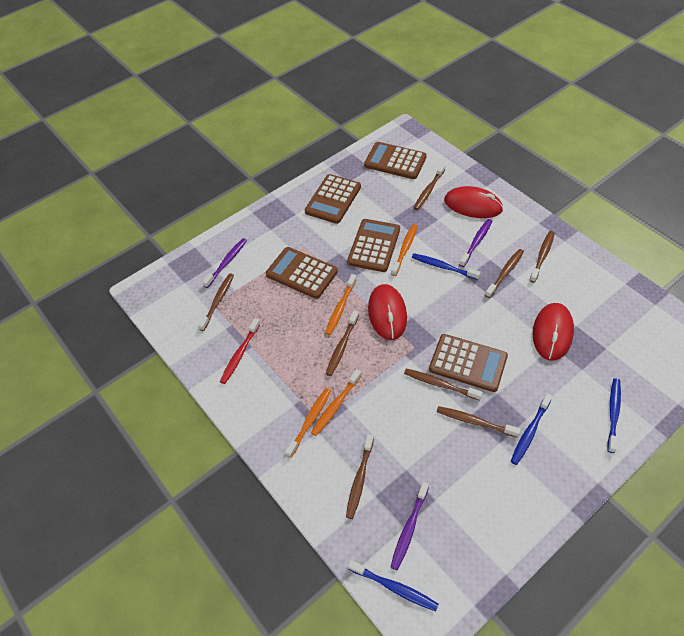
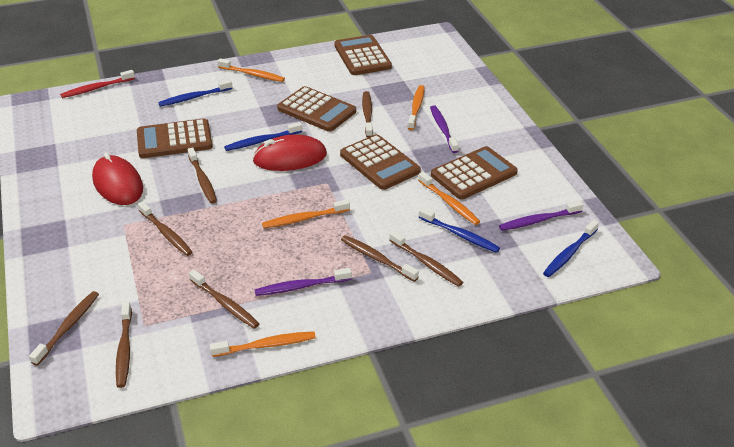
orange toothbrush: 4 -> 5
red mouse: 3 -> 2

